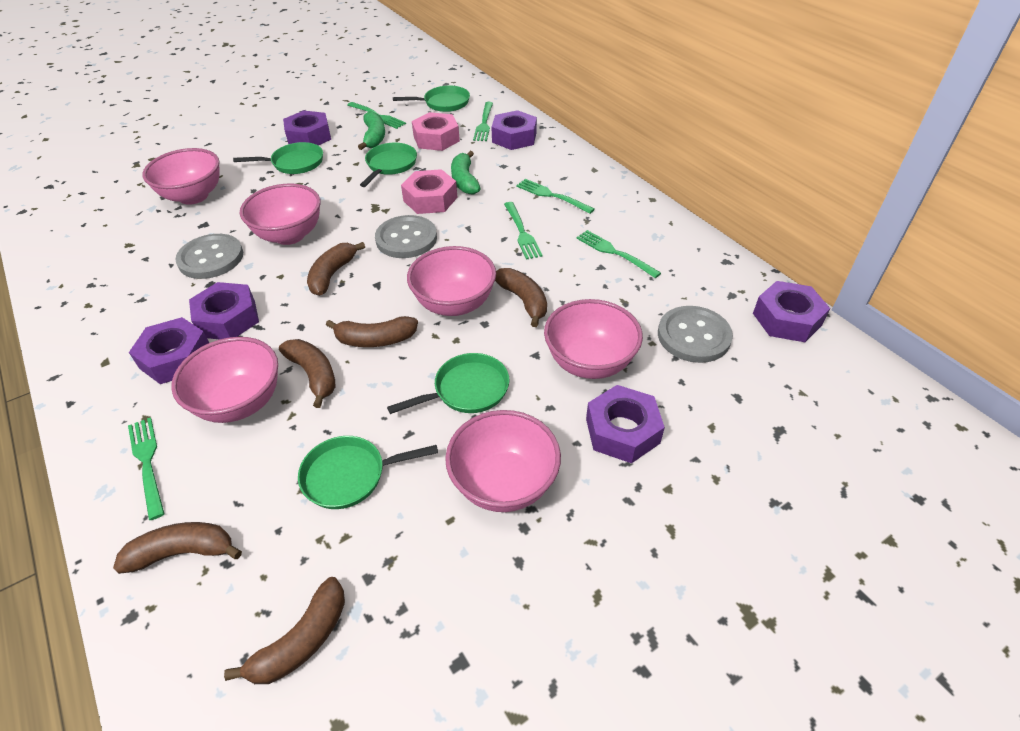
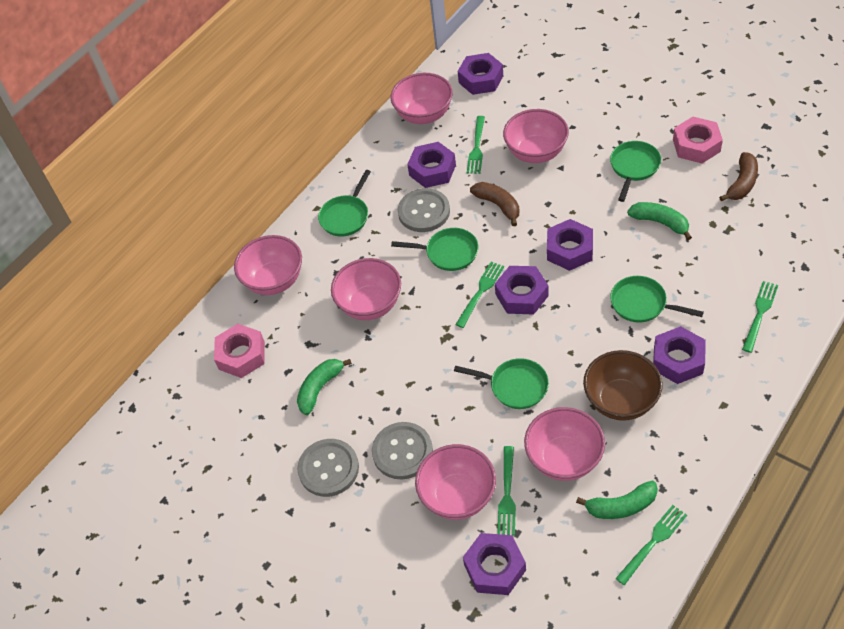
brown banana: 6 -> 2
brown bowl: 0 -> 1
green banana: 2 -> 3
green fork: 6 -> 5

